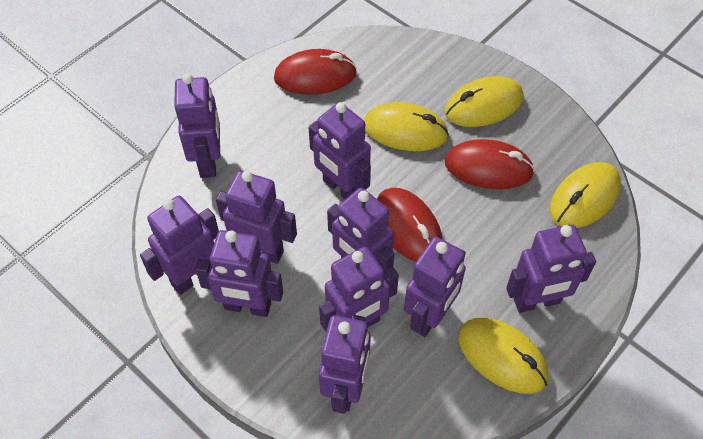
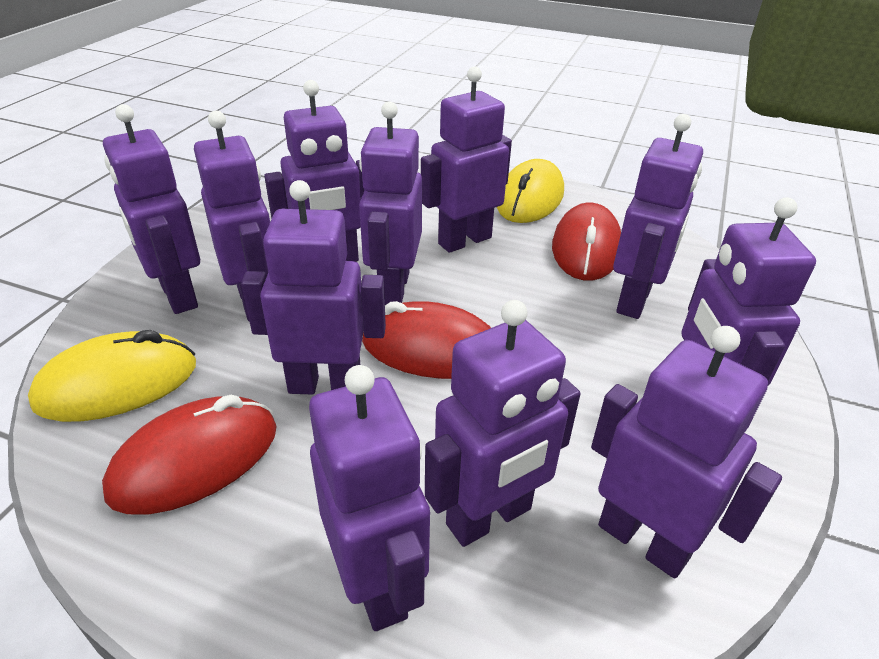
purple robot: 10 -> 11
yellow mouse: 4 -> 2

